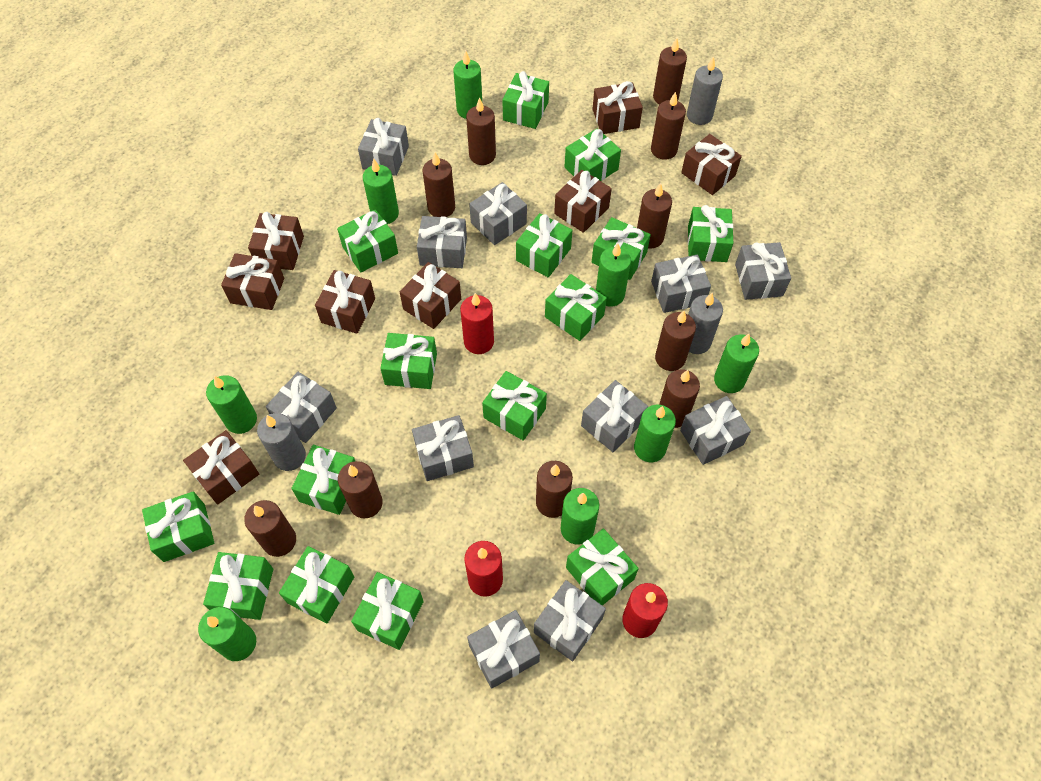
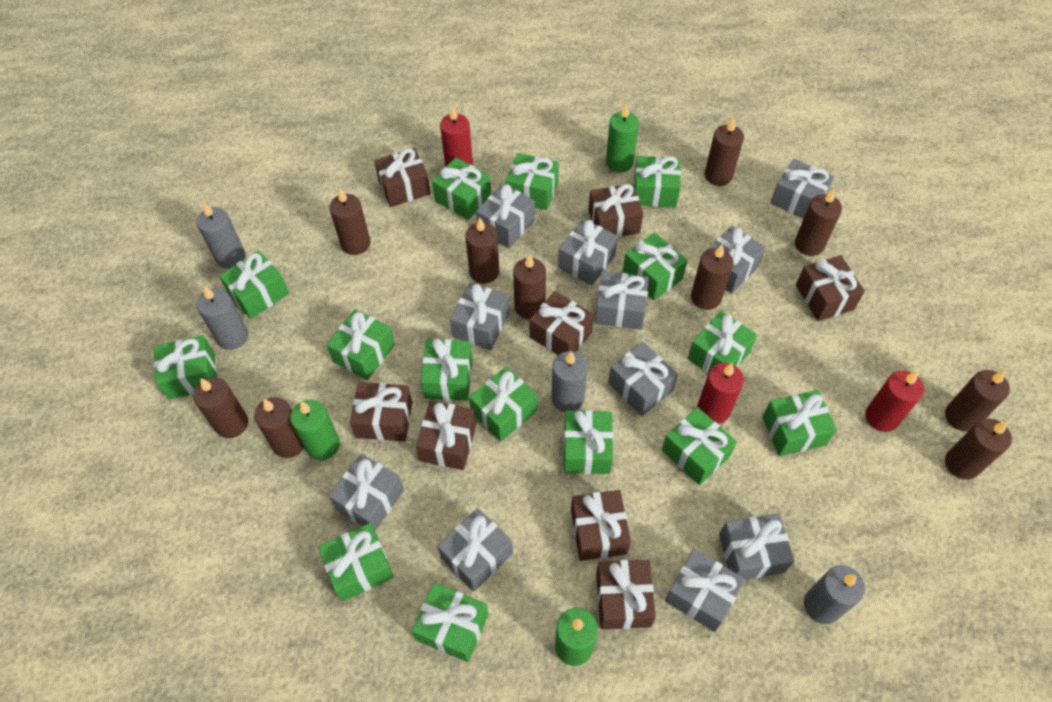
green candle: 8 -> 3
grey candle: 3 -> 4

